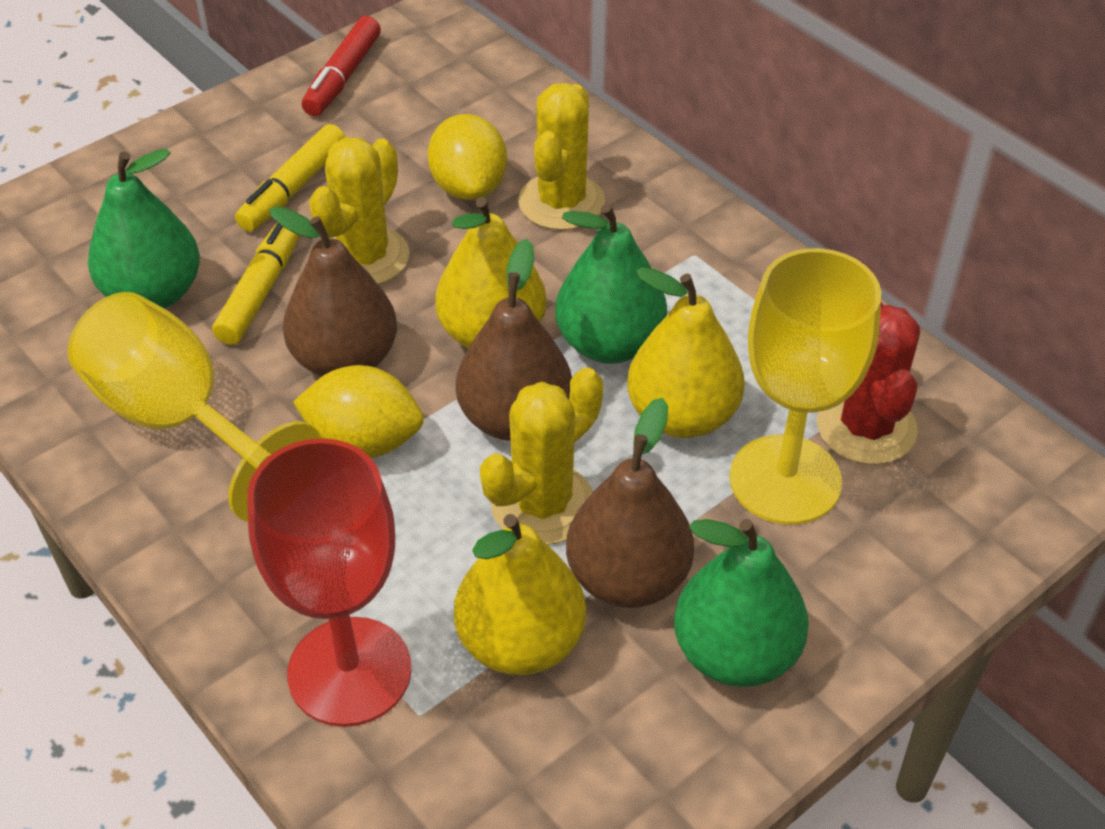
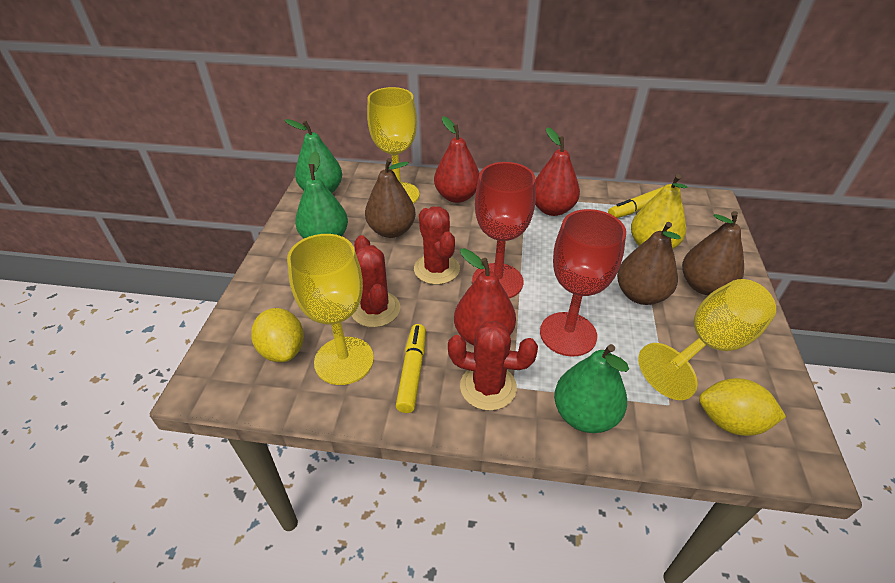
red cactus: 1 -> 3
red goblet: 1 -> 2
red marker: 1 -> 0
red pear: 0 -> 3
yellow cactus: 3 -> 0
yellow goblet: 2 -> 3
yellow pear: 3 -> 1

